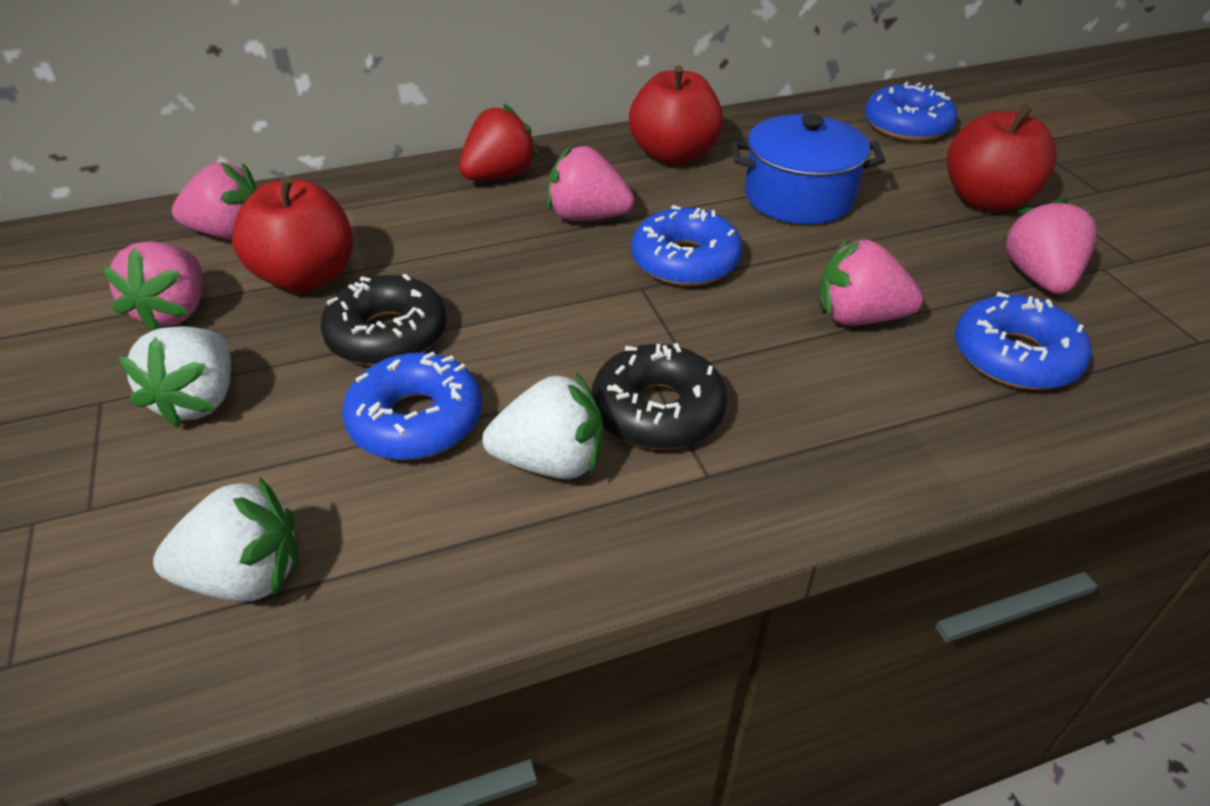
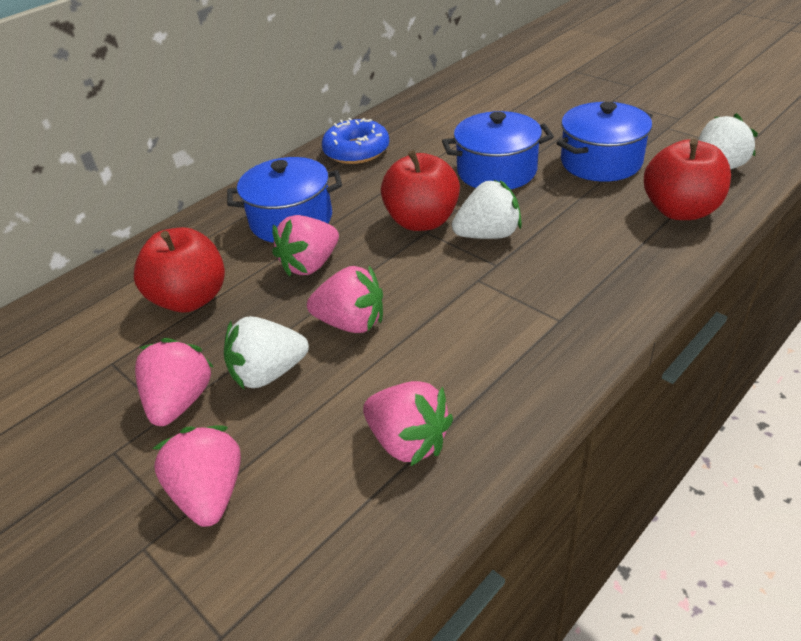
black donut: 2 -> 0
blue donut: 4 -> 1
blue pot: 1 -> 3
red strawberry: 1 -> 0

